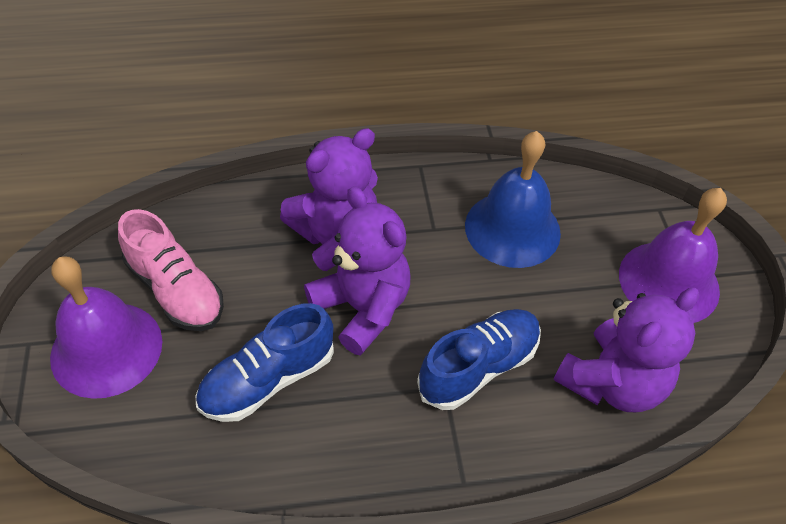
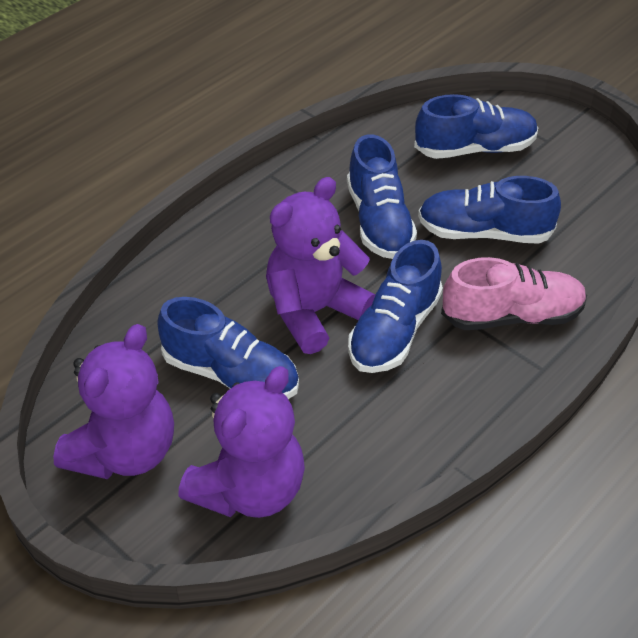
blue bell: 1 -> 0
blue shoe: 2 -> 5
purple bell: 2 -> 0

